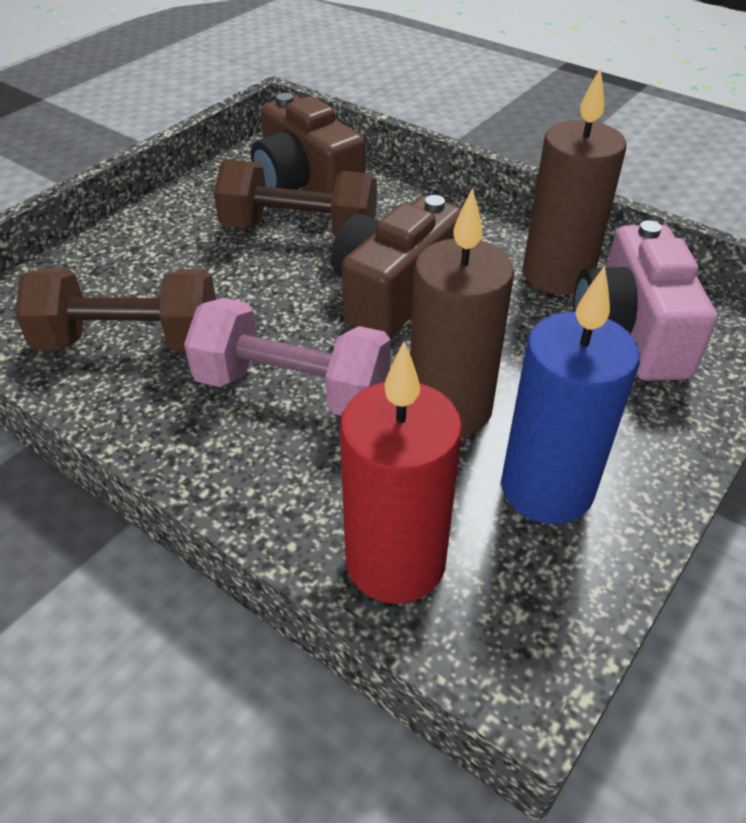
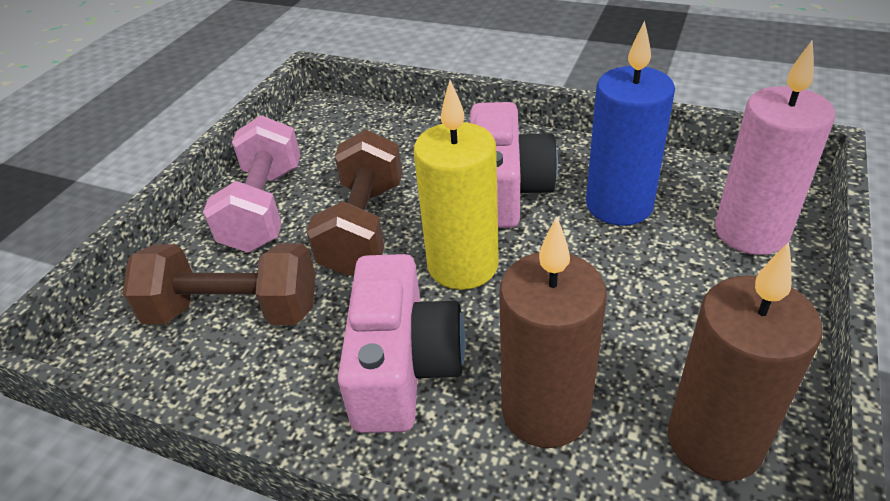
brown camera: 2 -> 0
pink camera: 1 -> 2
pink candle: 0 -> 1
red candle: 1 -> 0
yellow candle: 0 -> 1

